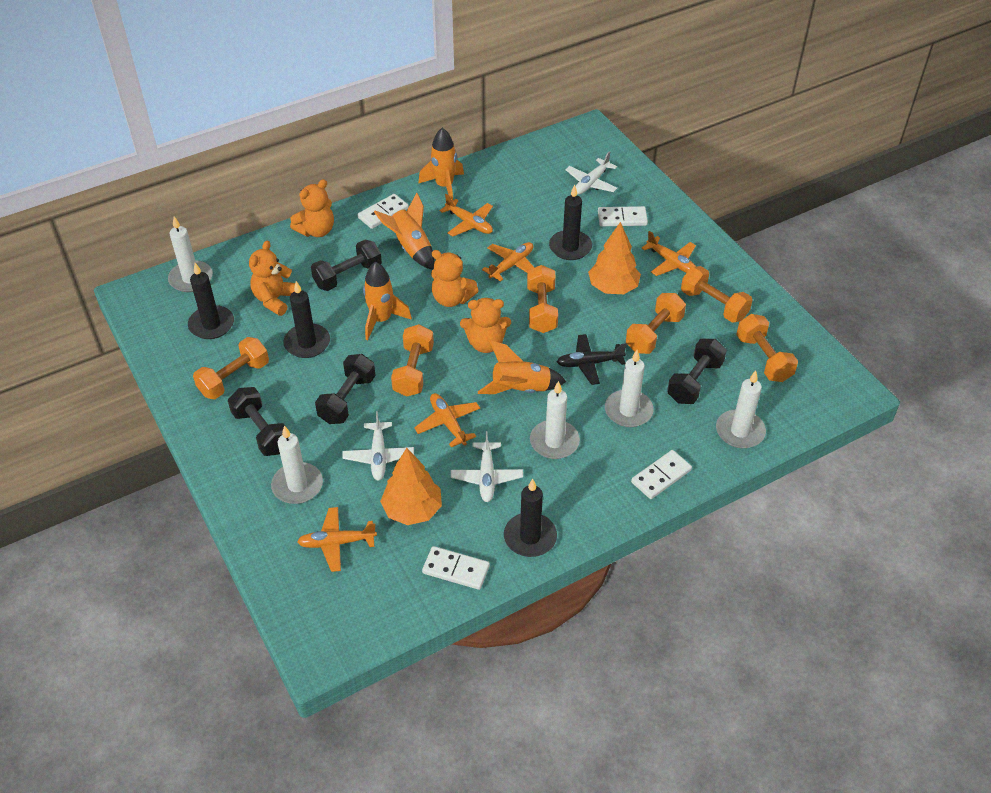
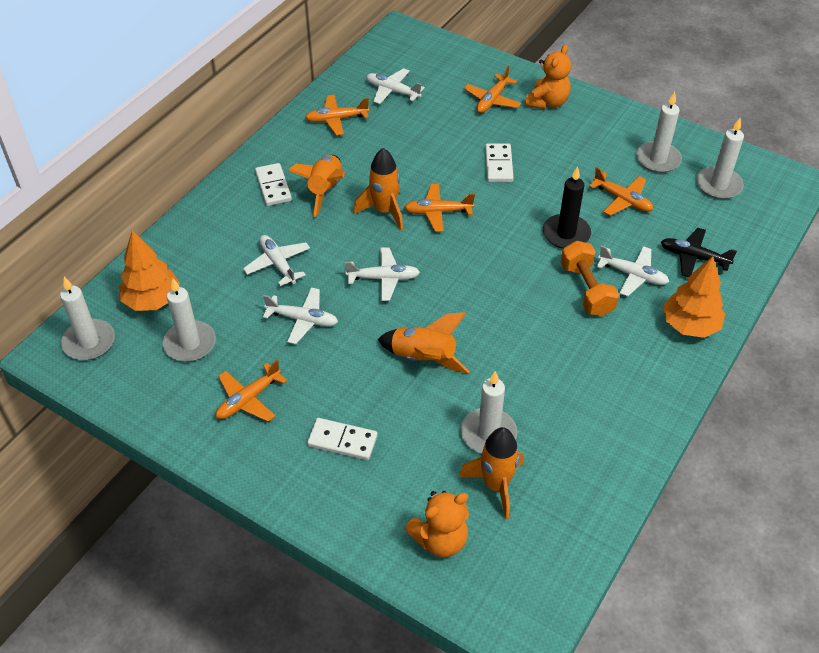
black candle: 4 -> 1
black dumbbell: 4 -> 0
orange dumbbell: 6 -> 1
orange teddy bear: 4 -> 2
white domino: 4 -> 3
white plane: 3 -> 5

